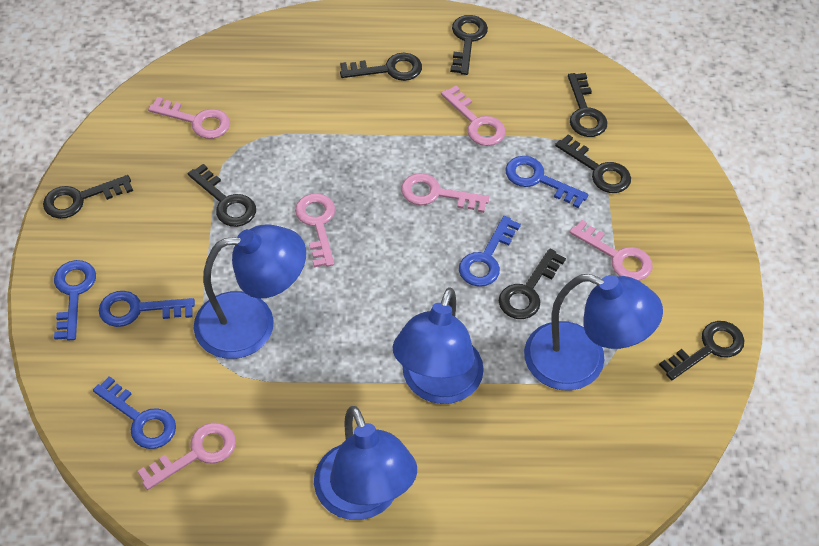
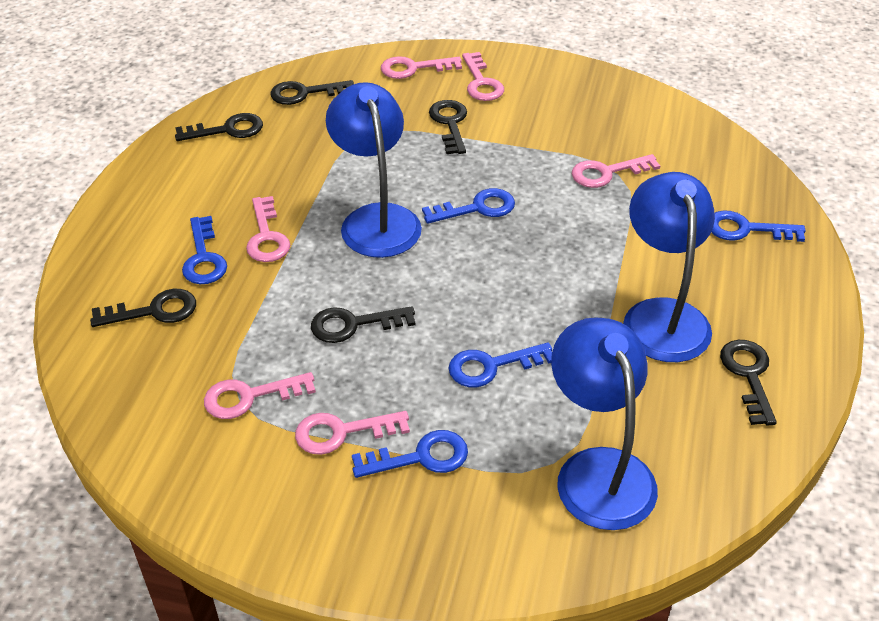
black key: 8 -> 6
blue lamp: 4 -> 3

